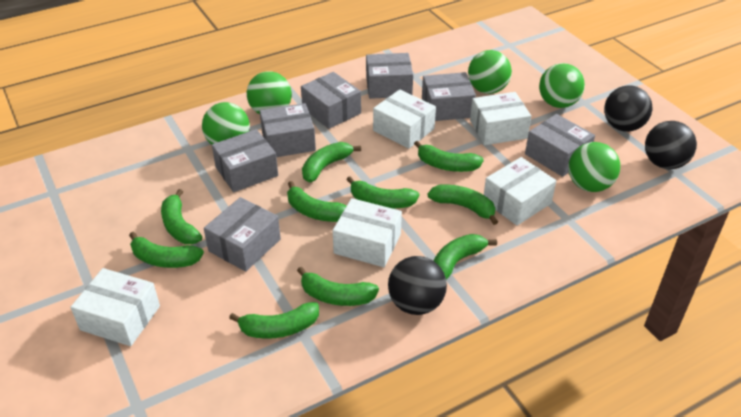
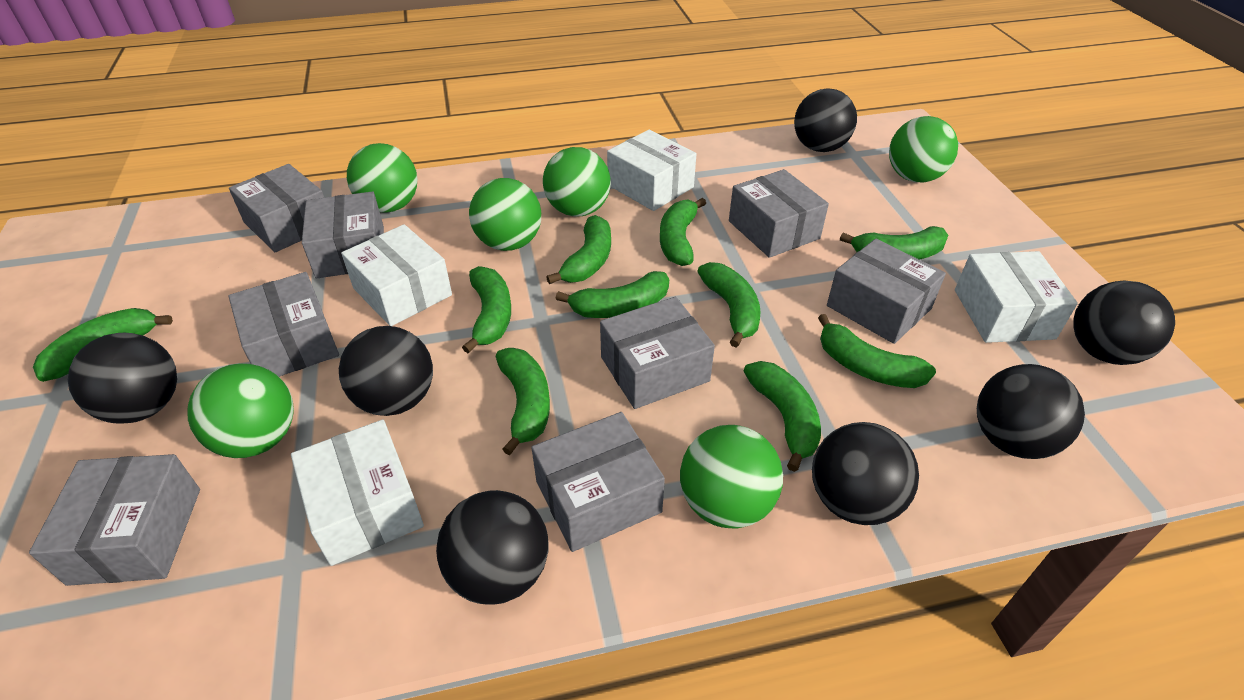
black ball: 3 -> 7
green ball: 5 -> 6
grey box: 7 -> 8
white box: 5 -> 4

